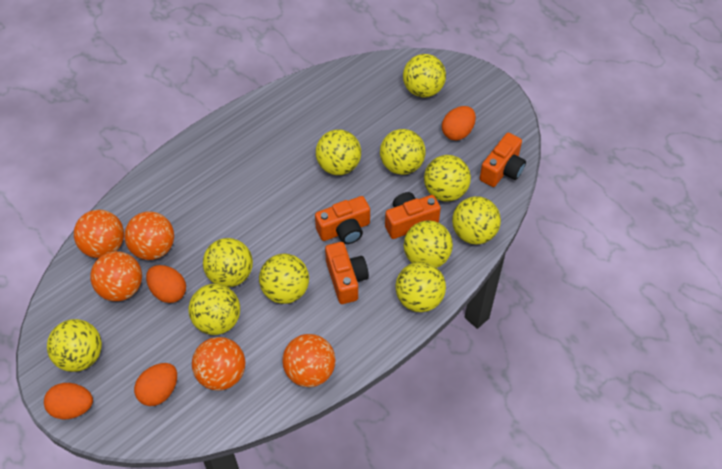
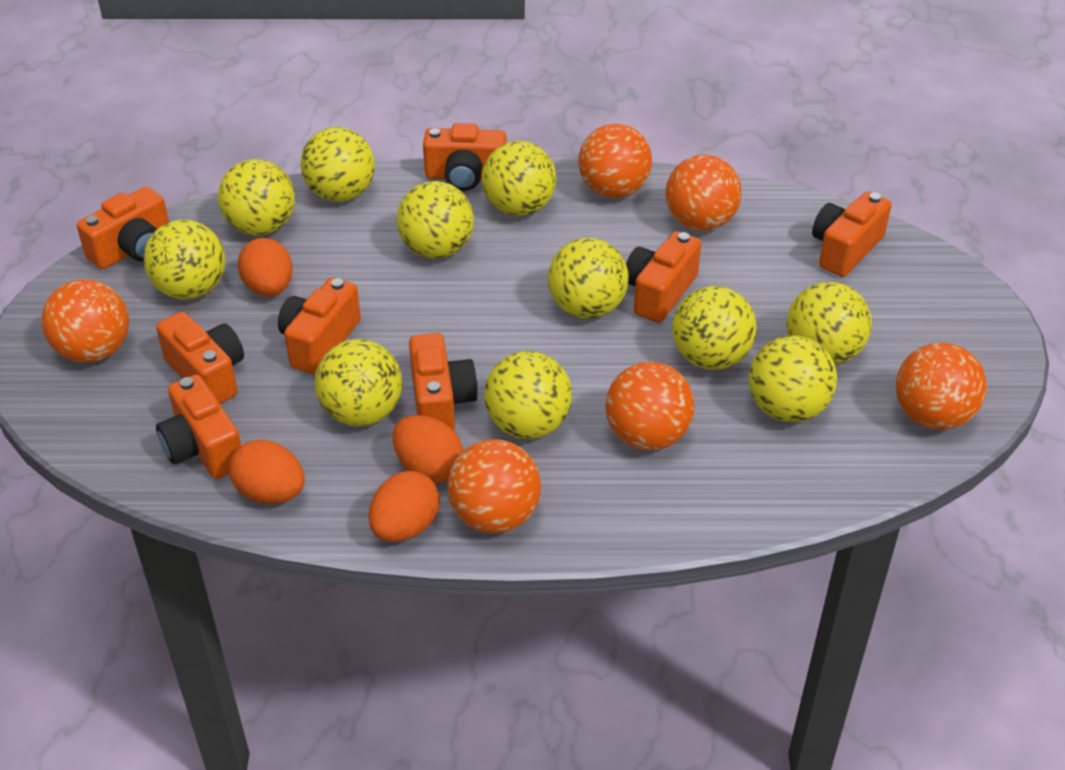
orange ball: 5 -> 6
orange camera: 4 -> 8

